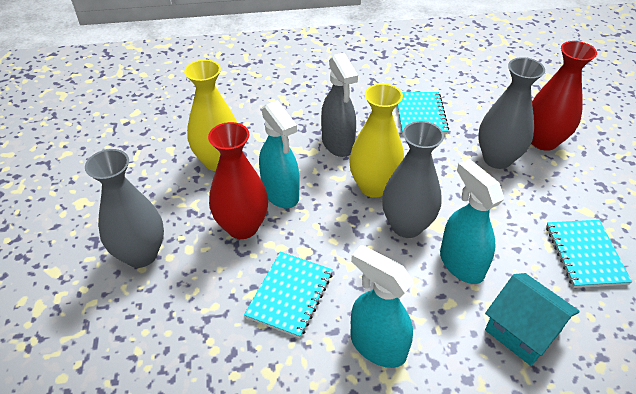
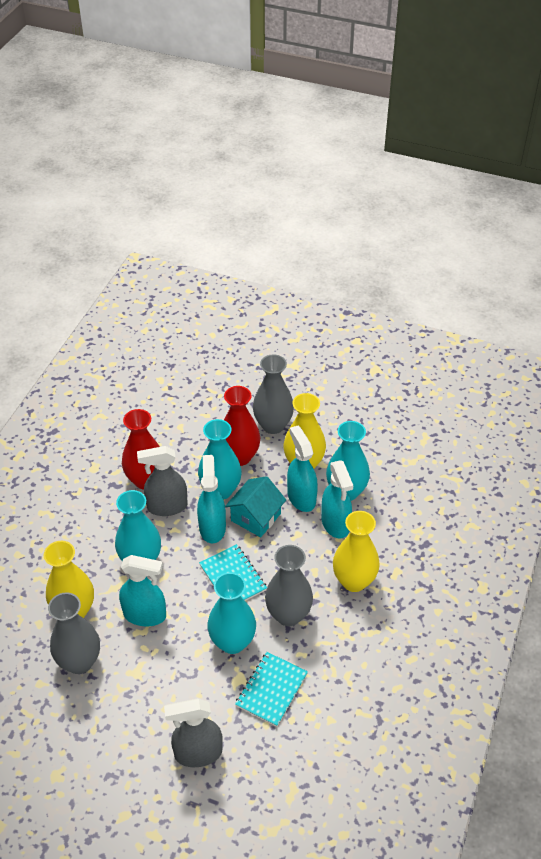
grey spray bottle: 1 -> 2
turquoise notebook: 3 -> 2
turquoise spray bottle: 3 -> 4
turquoise vase: 0 -> 4
yellow vase: 2 -> 3

